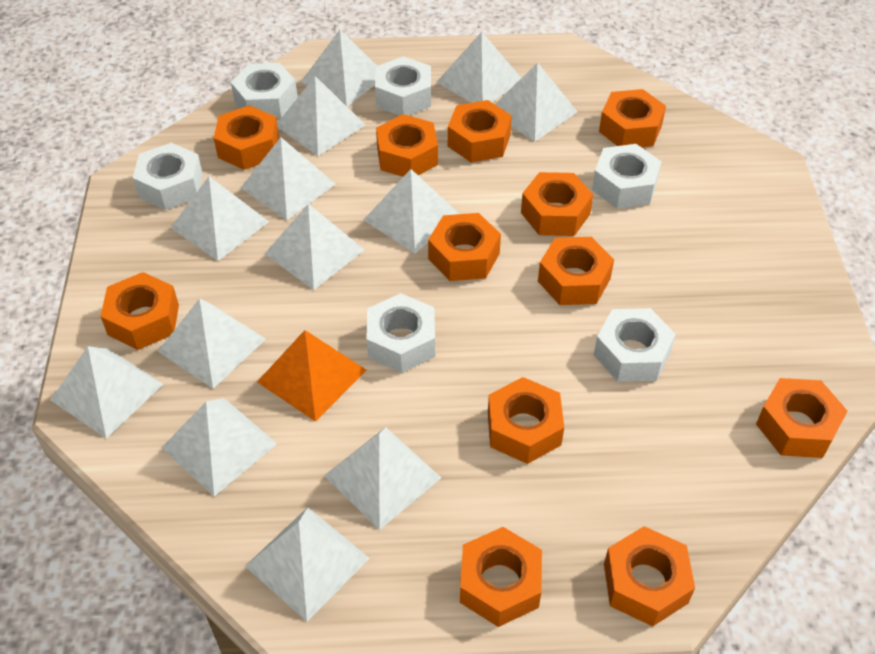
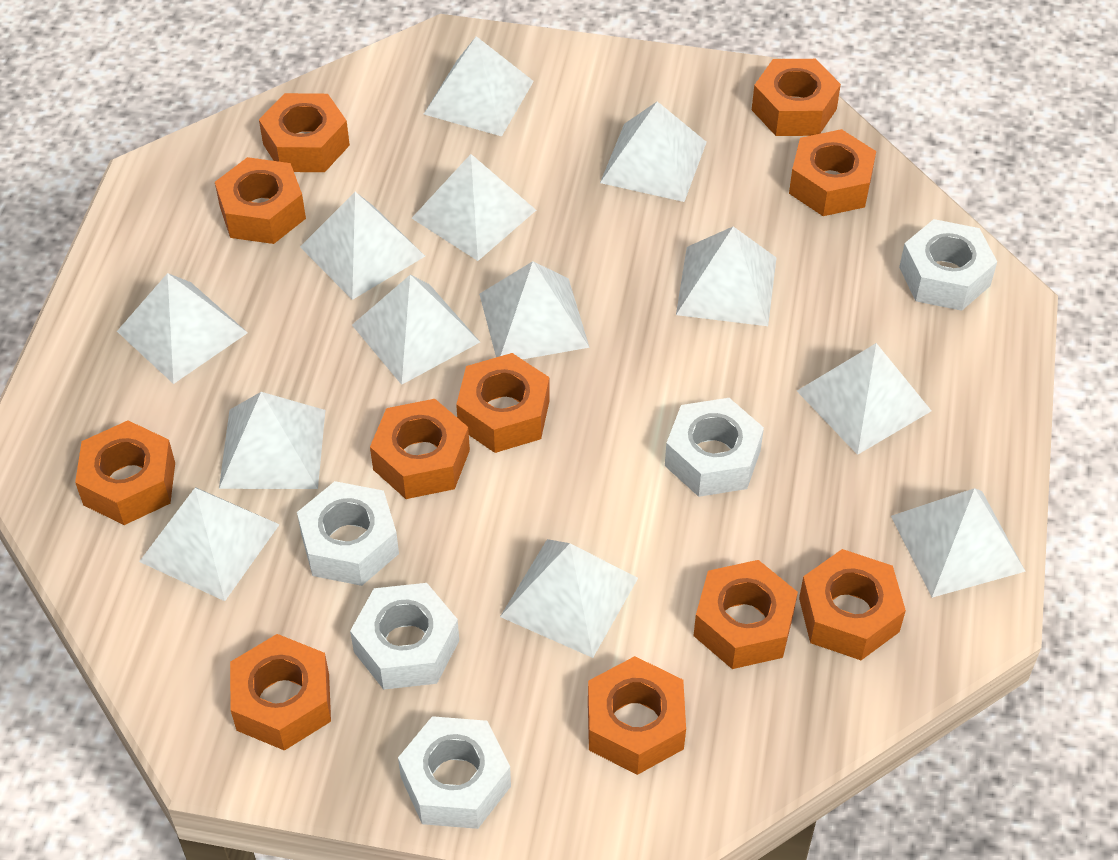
orange nut: 12 -> 11
orange pyramid: 1 -> 0
white nut: 6 -> 5

